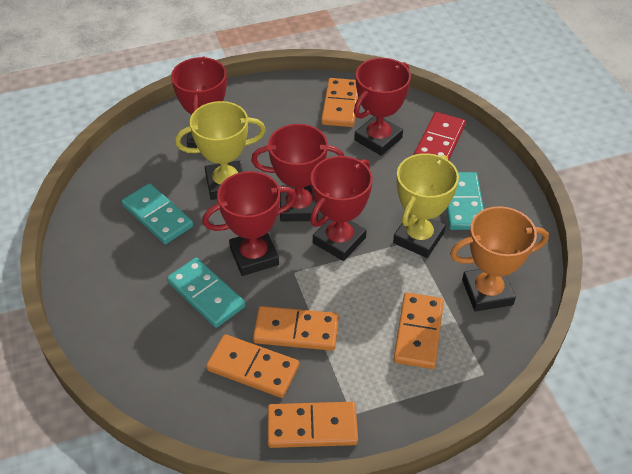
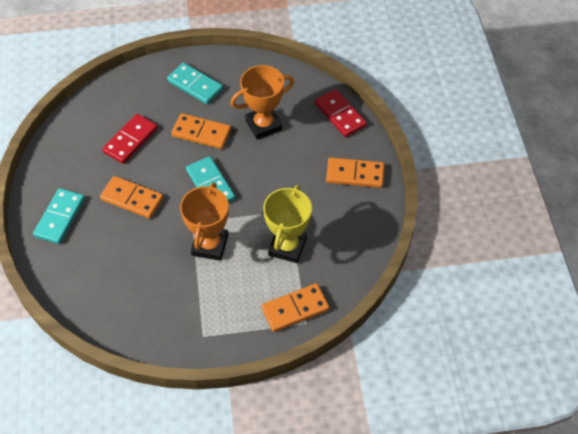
orange domino: 5 -> 4
orange trophy: 1 -> 2
red domino: 1 -> 2
red trophy: 5 -> 0
yellow trophy: 2 -> 1

